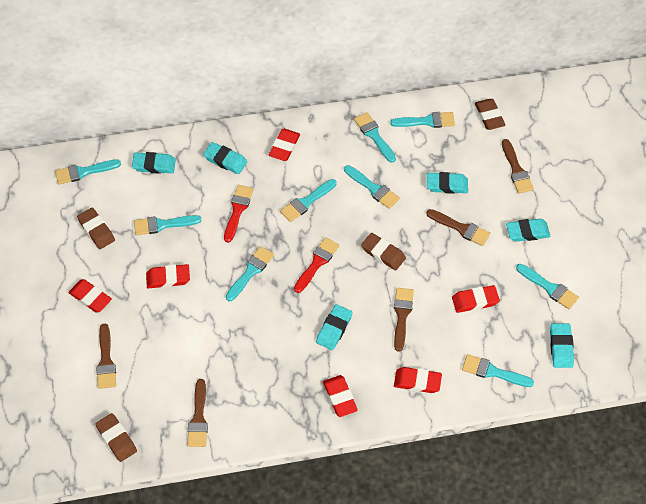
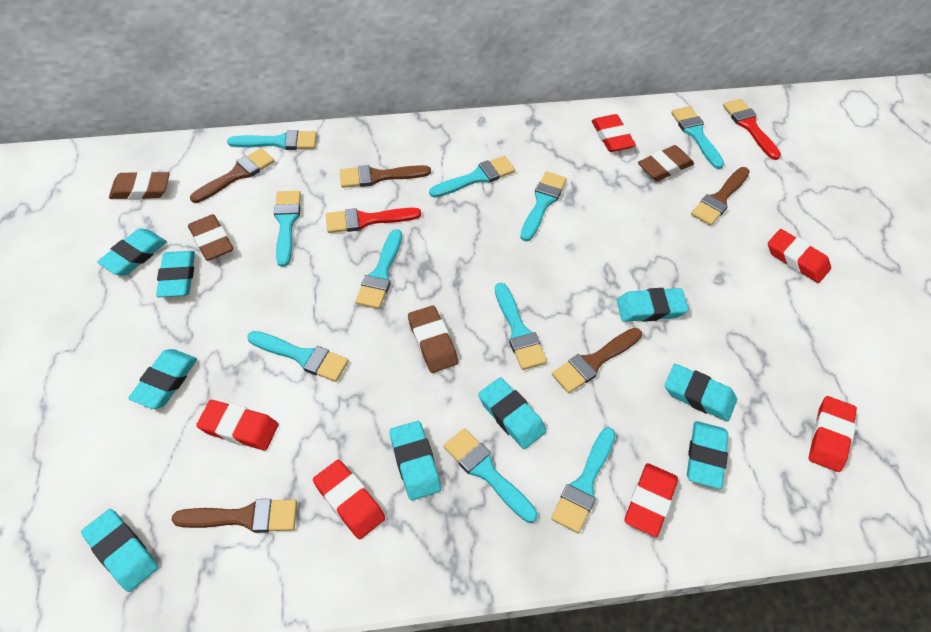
turquoise brush: 9 -> 10
turquoise eraser: 6 -> 9

